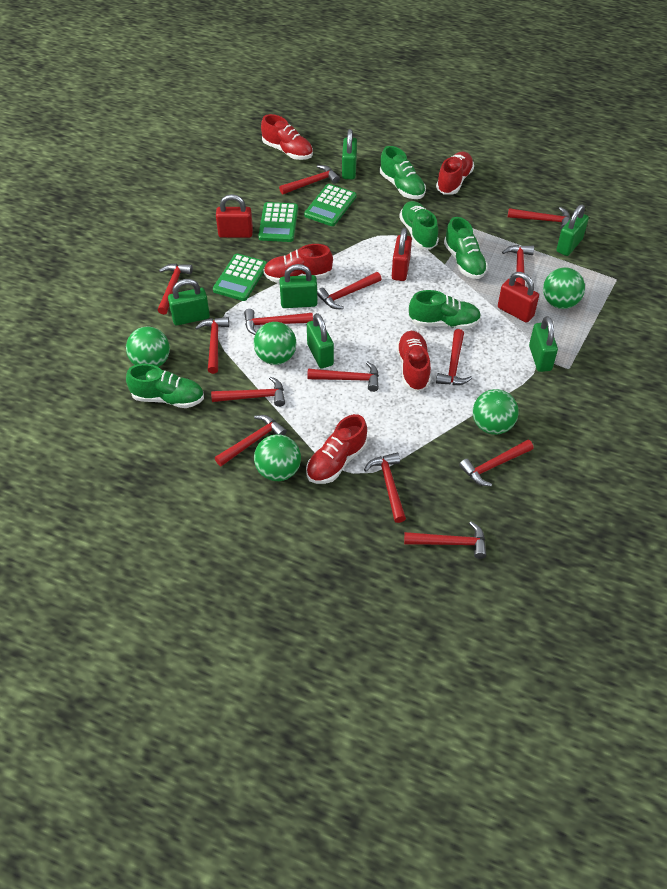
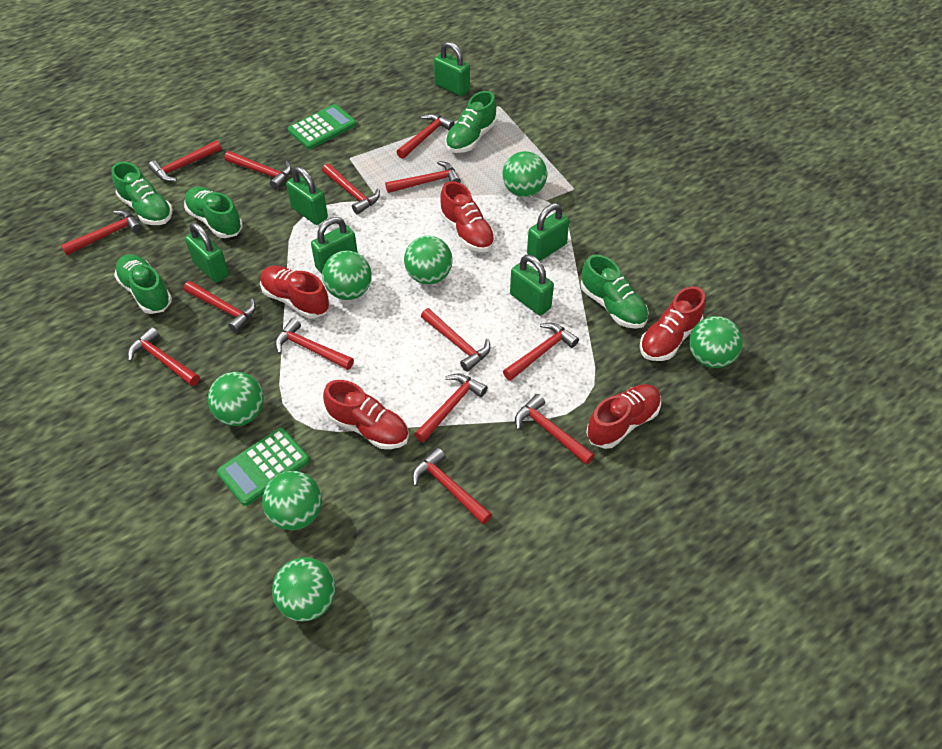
green ball: 5 -> 7
green calculator: 3 -> 2
red padlock: 3 -> 0

